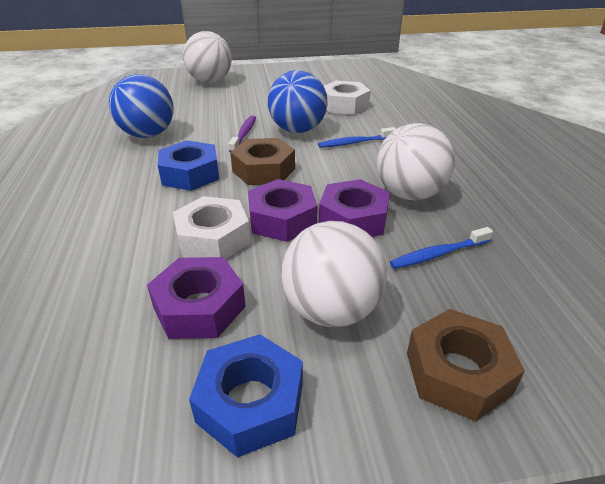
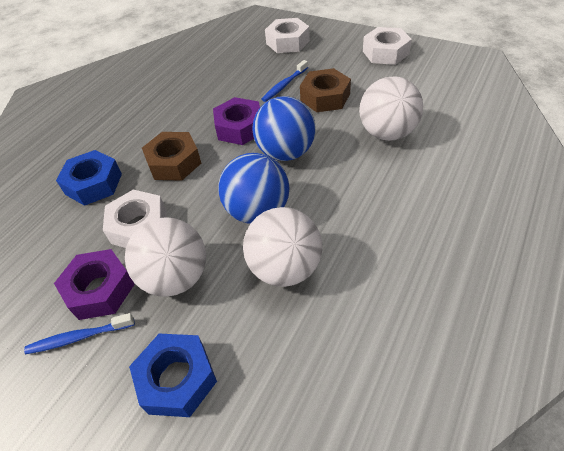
purple nut: 3 -> 2
purple toothbrush: 1 -> 0
white nut: 2 -> 3

